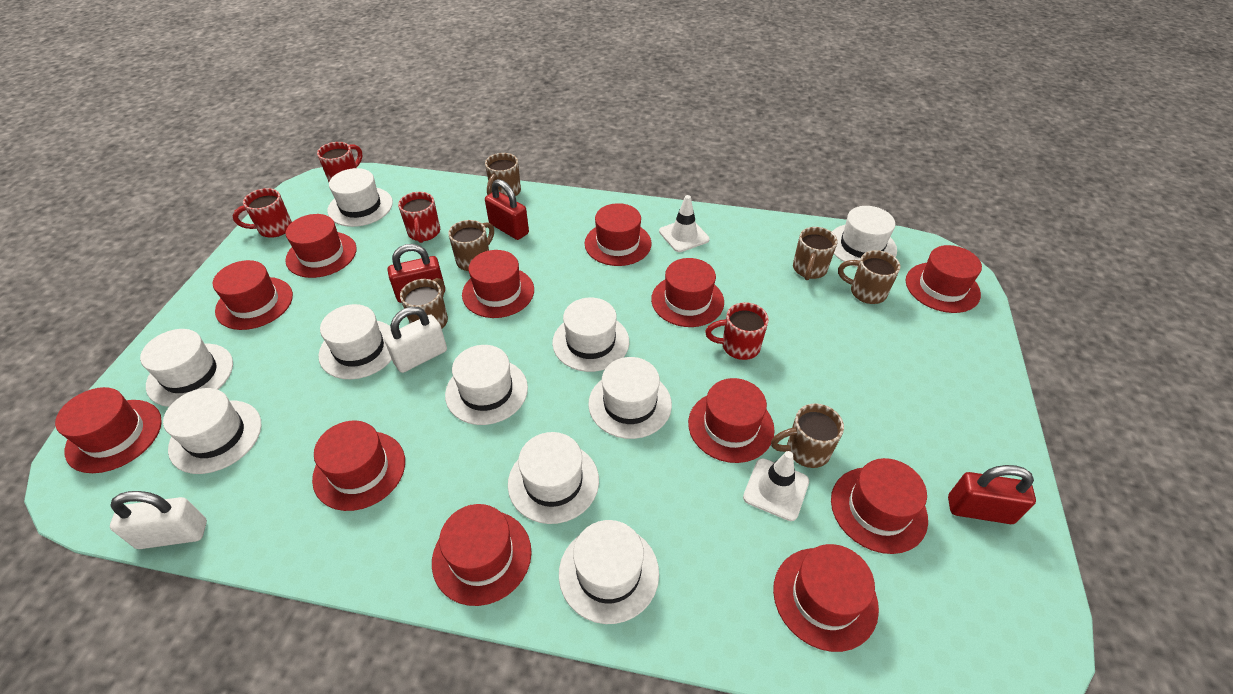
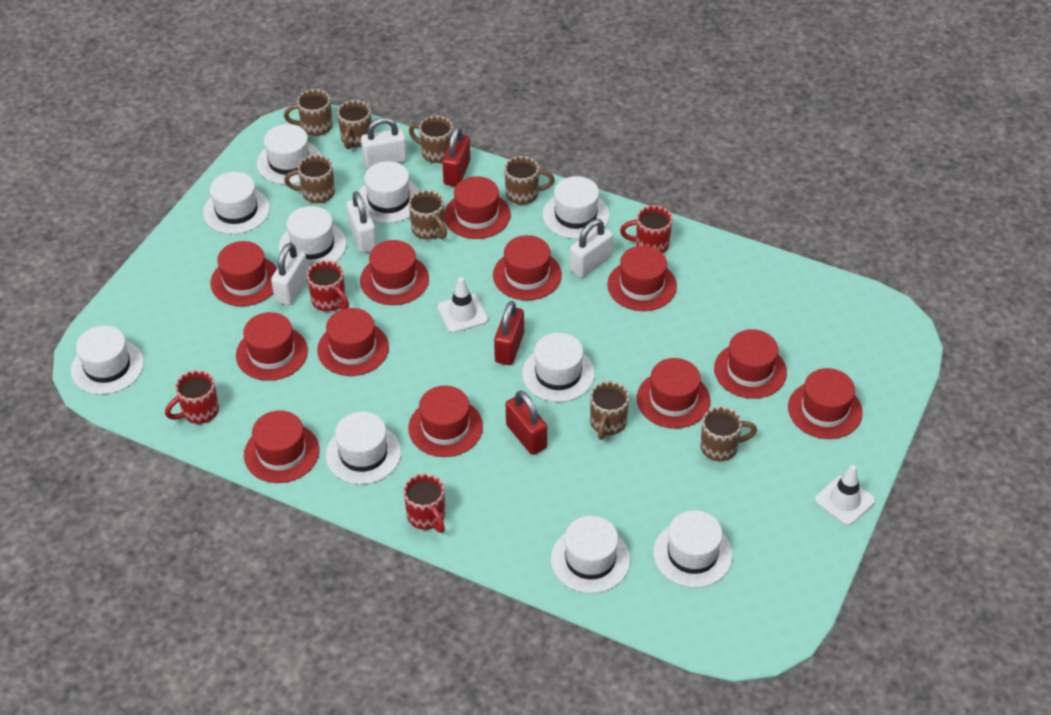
brown mug: 6 -> 8
white padlock: 2 -> 4

